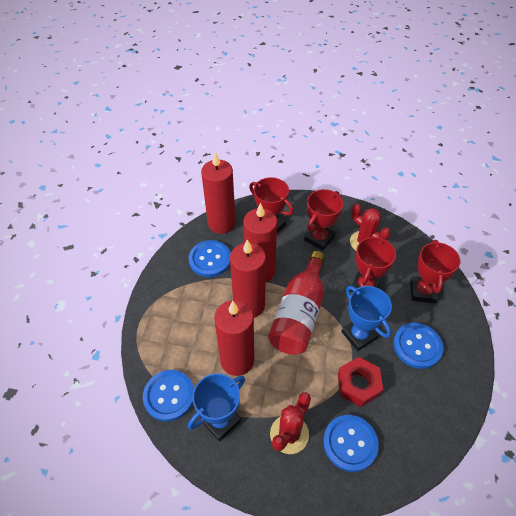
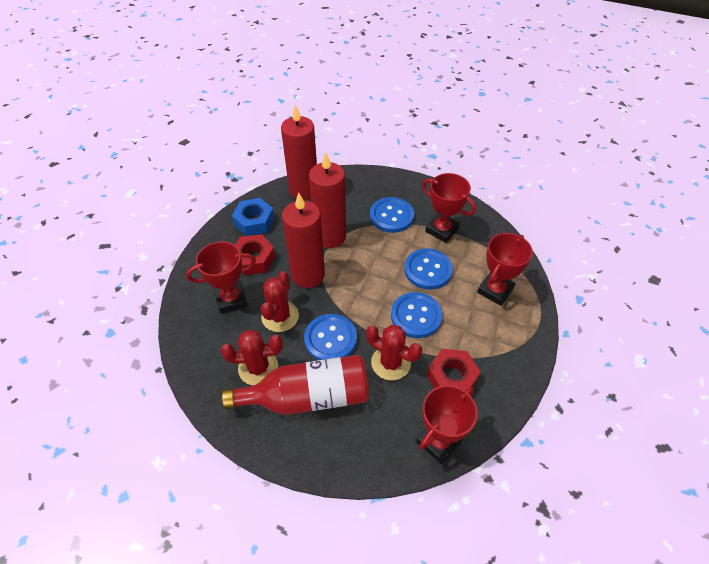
blue nut: 0 -> 1
blue trophy: 2 -> 0
red cactus: 2 -> 3
red candle: 4 -> 3
red nut: 1 -> 2

